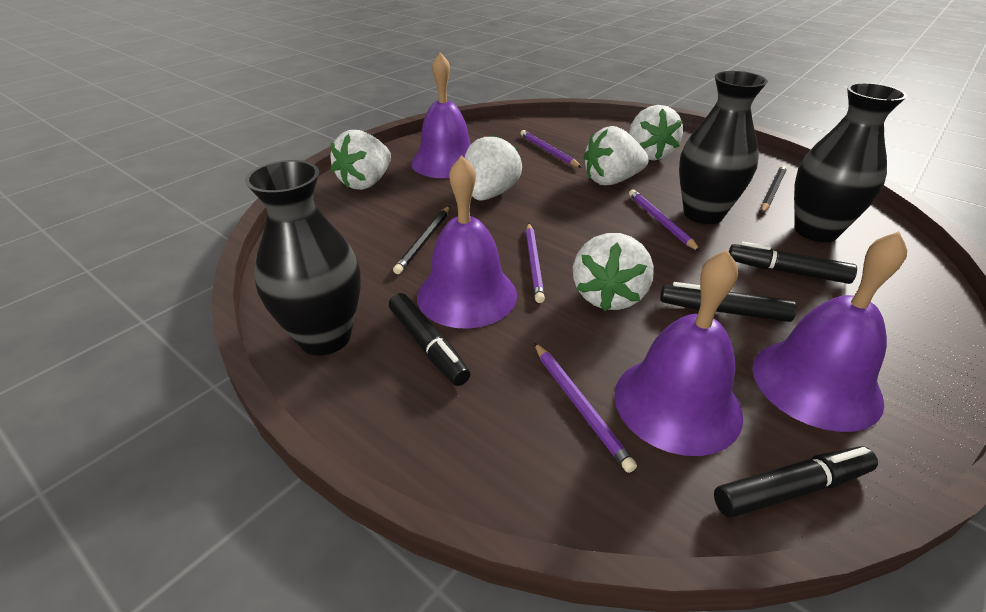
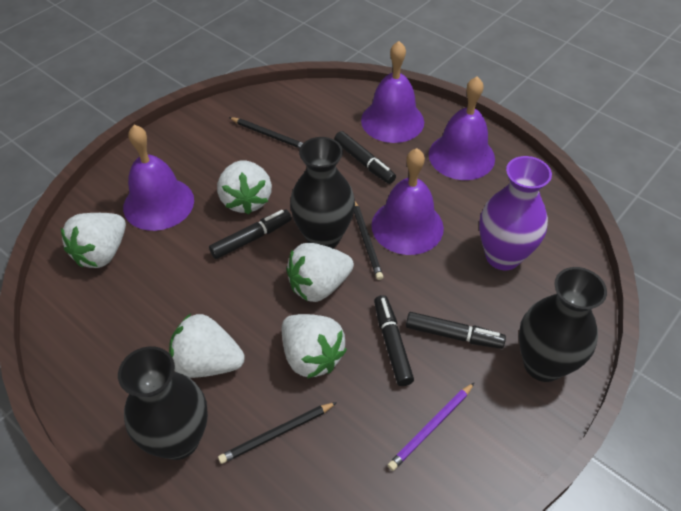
black pencil: 2 -> 3
purple pencil: 4 -> 1
purple vase: 0 -> 1

